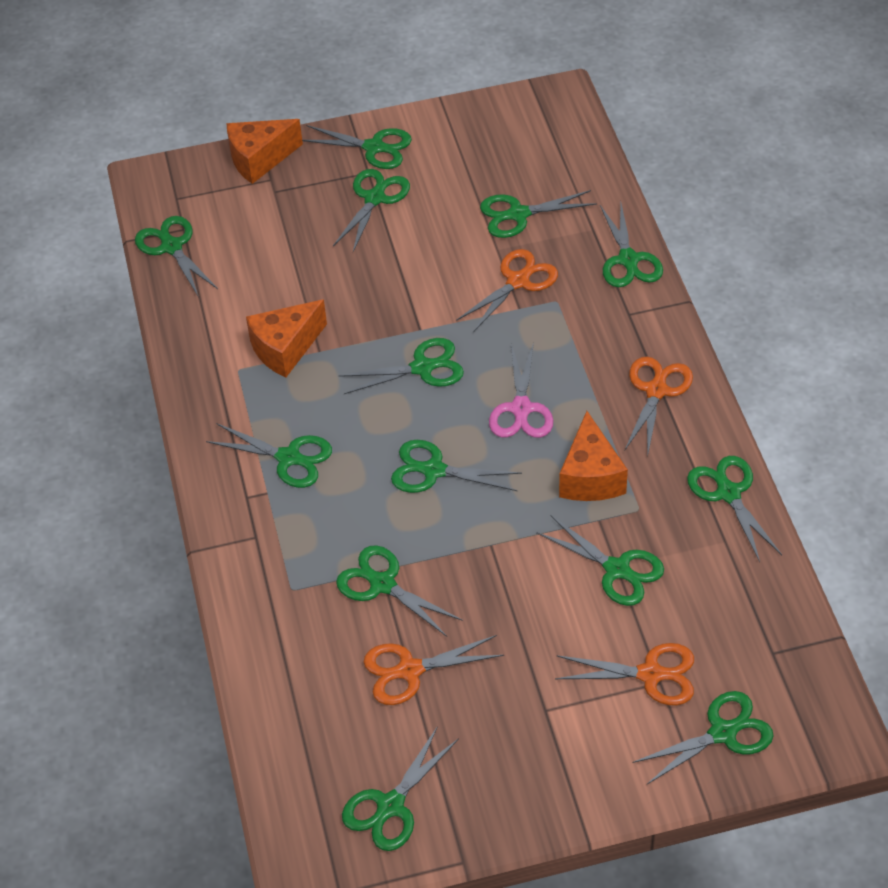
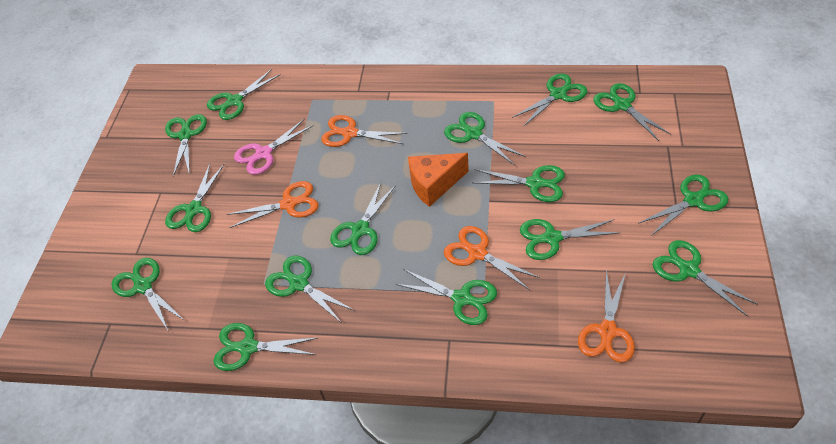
green scissors: 13 -> 15
orange cheese: 3 -> 1

